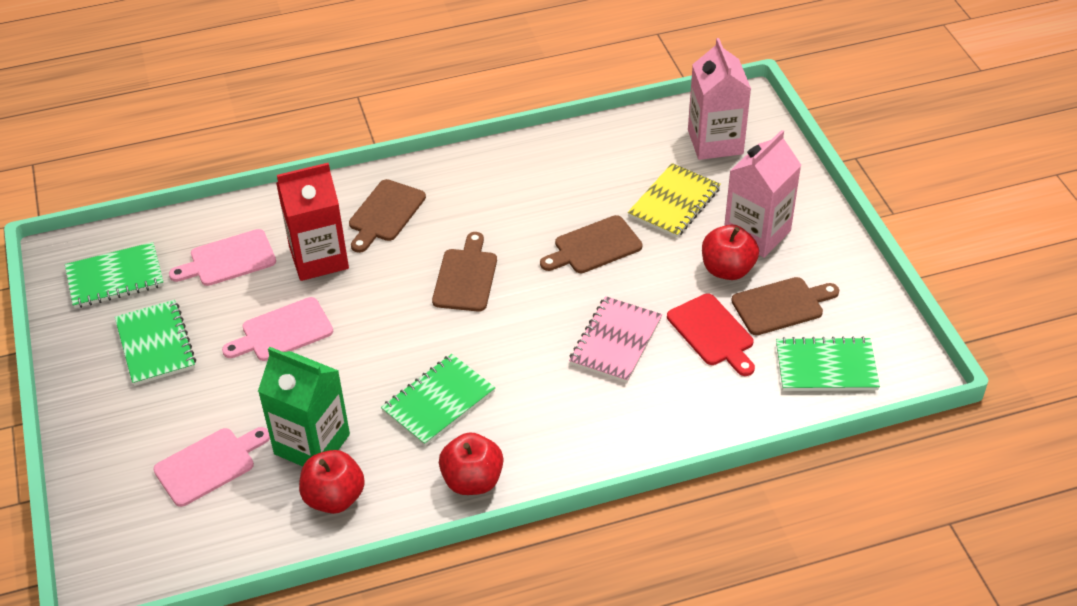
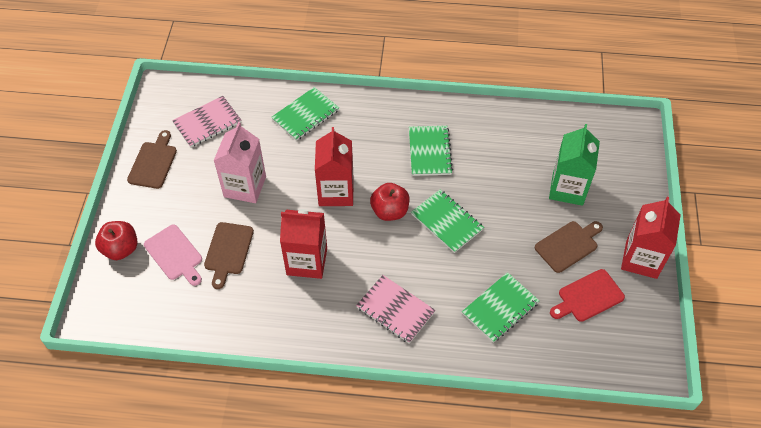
brown cutting board: 4 -> 3
pink carton: 2 -> 1
pink cutting board: 3 -> 1
pink notebook: 1 -> 2
red apple: 3 -> 2
red carton: 1 -> 3
yellow notebook: 1 -> 0

